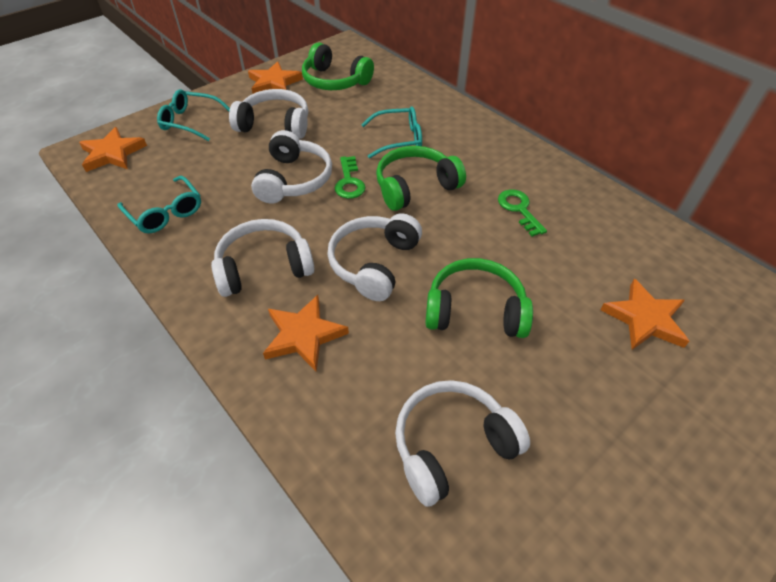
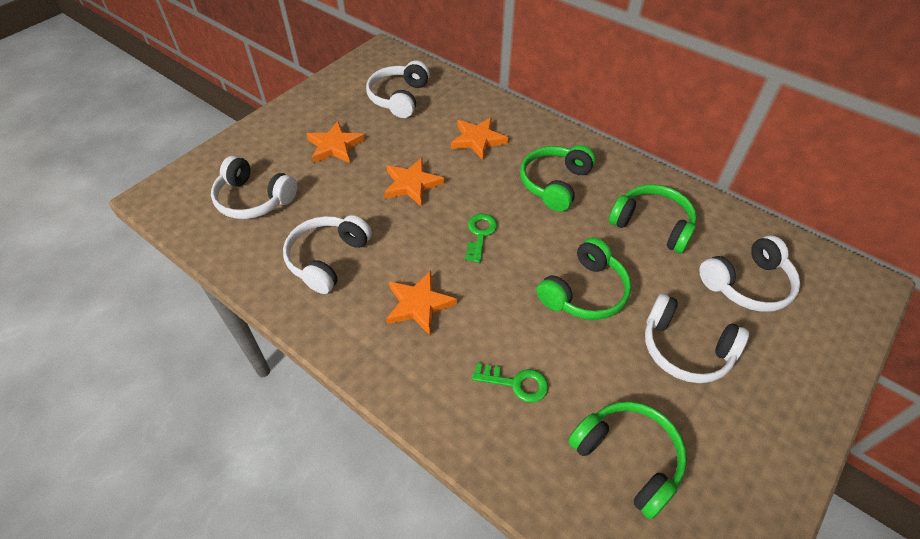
green headphones: 3 -> 4
turquoise glasses: 3 -> 0

